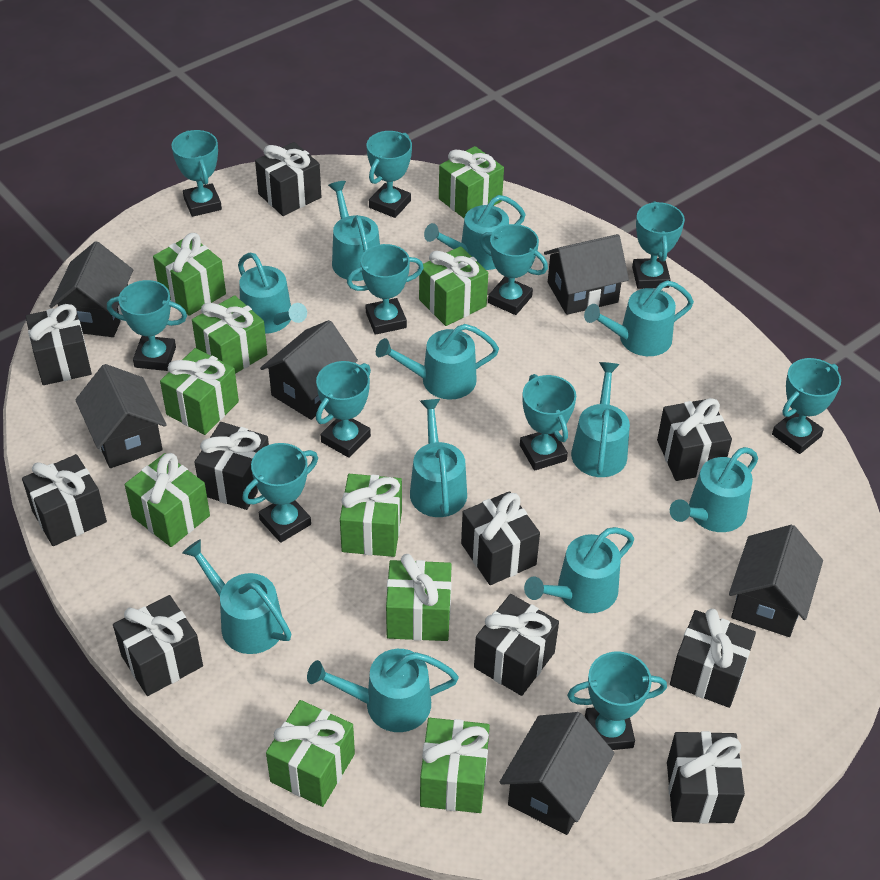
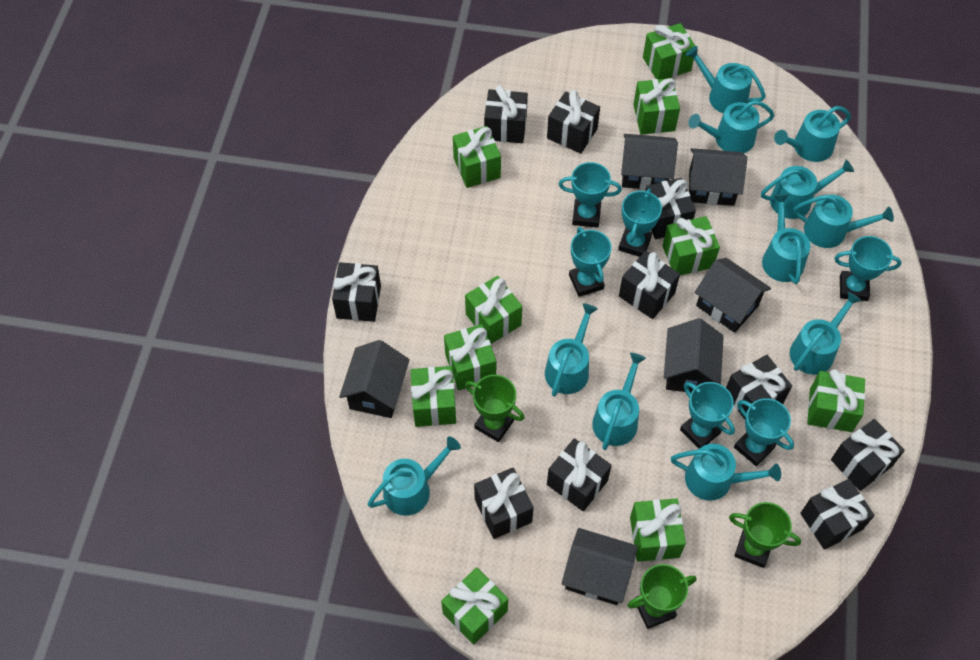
green trophy: 0 -> 3
turquoise trophy: 11 -> 6

